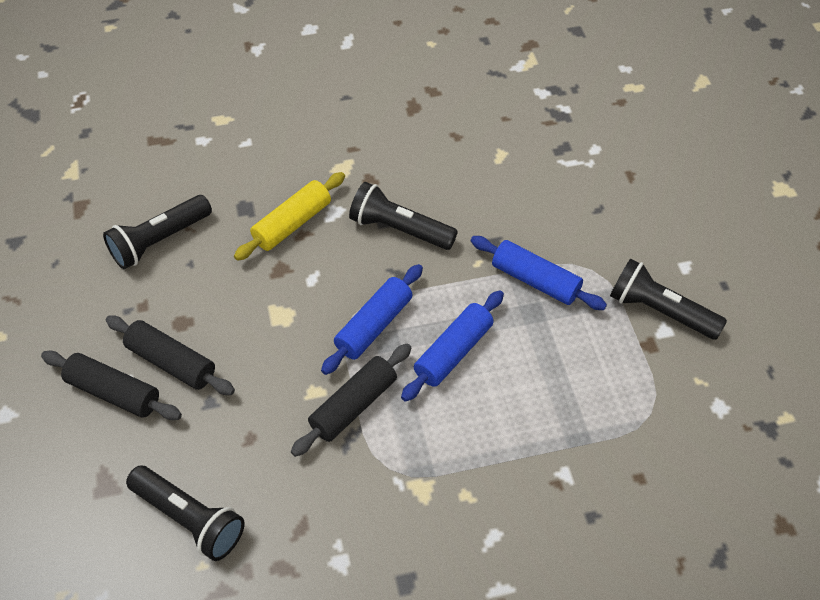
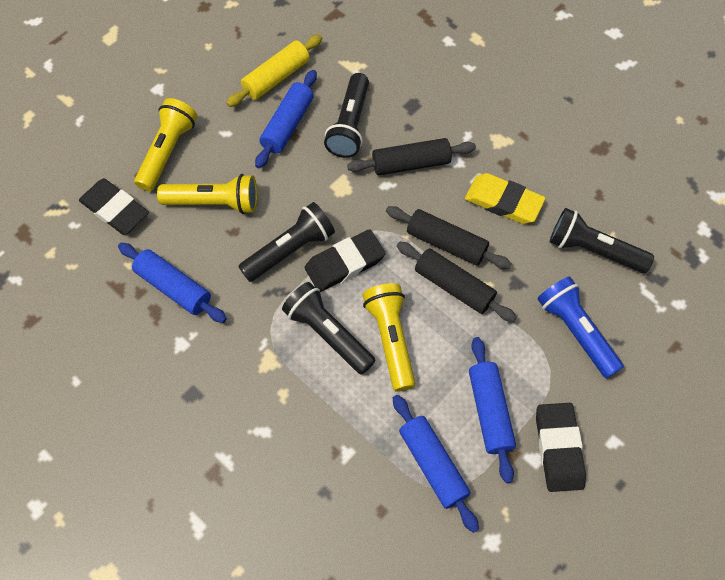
black eraser: 0 -> 3
blue flashlight: 0 -> 1
blue rolling pin: 3 -> 4
yellow eraser: 0 -> 1
yellow flashlight: 0 -> 3

